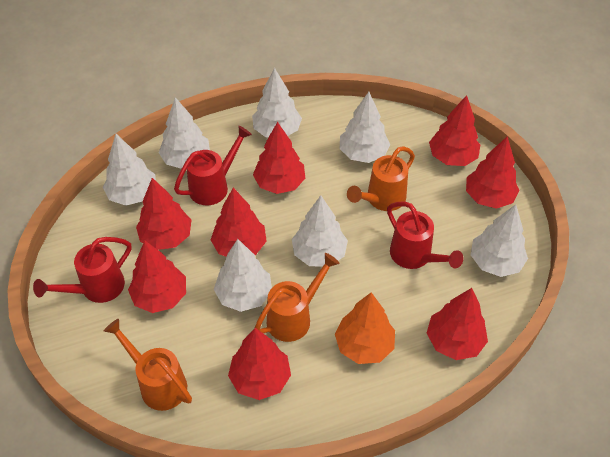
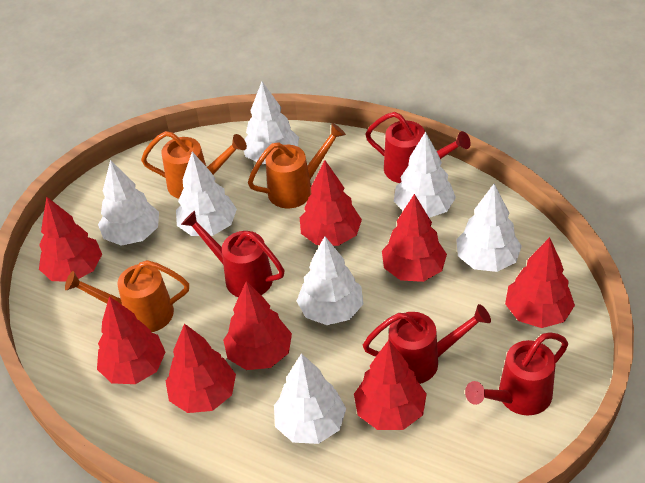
orange tree: 1 -> 0
red watering can: 3 -> 4

